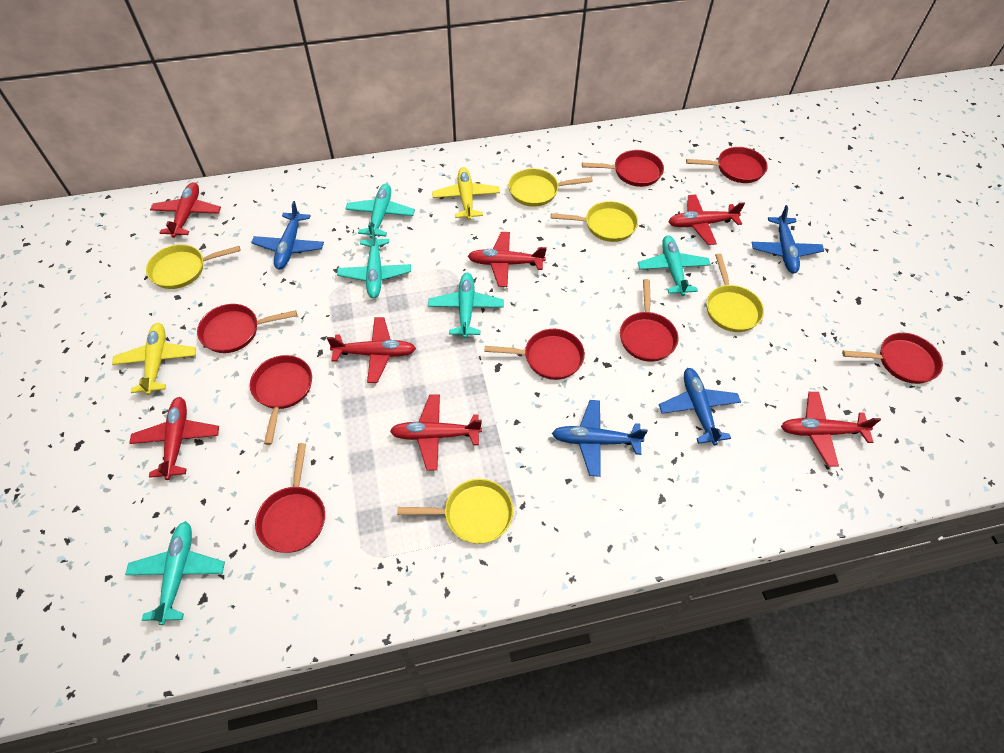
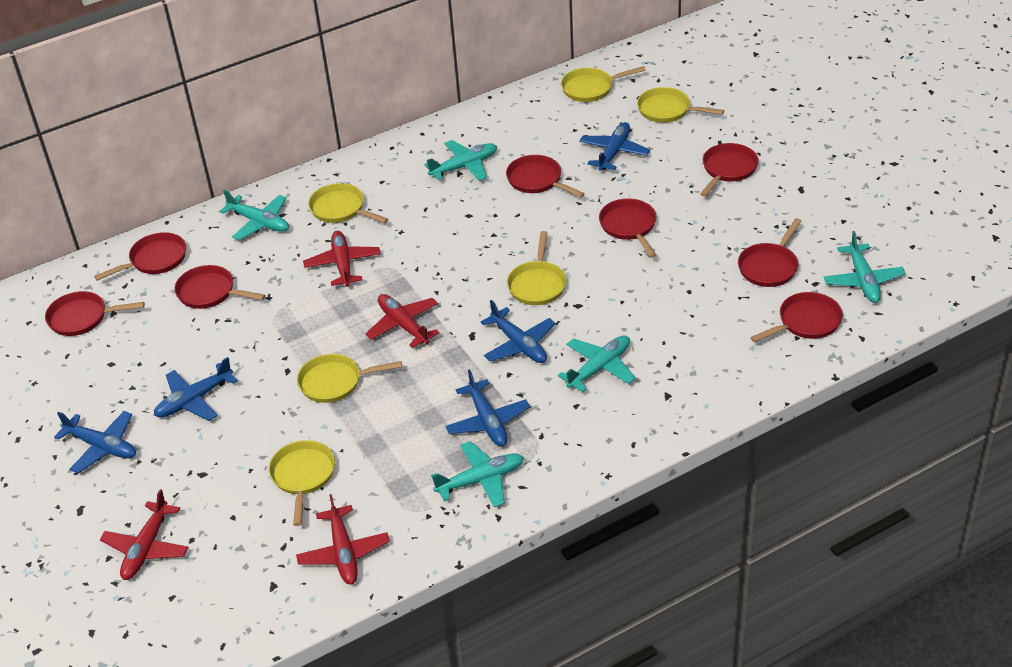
blue plane: 4 -> 5
red plane: 7 -> 4
yellow pan: 5 -> 6
yellow plane: 2 -> 0

